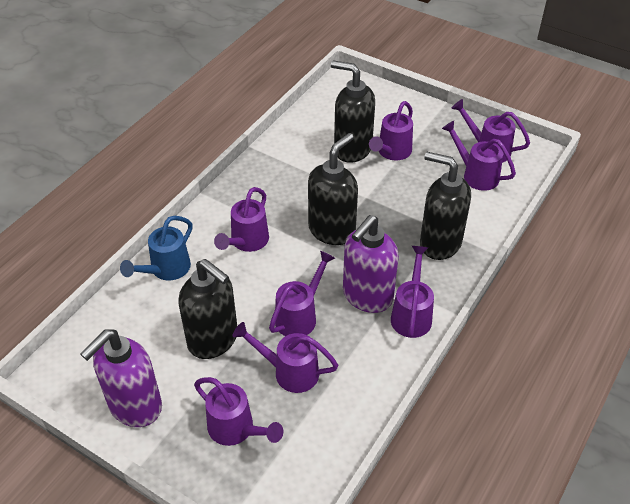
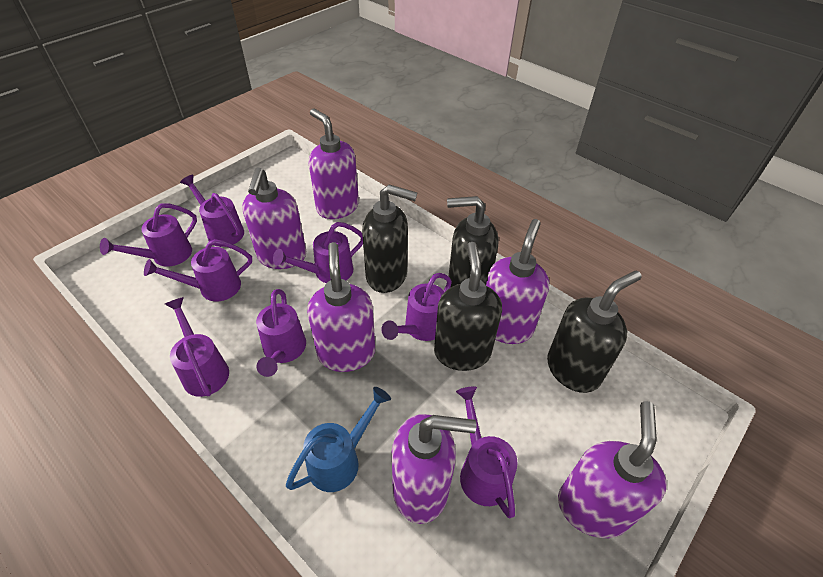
purple soap dispenser: 2 -> 6

